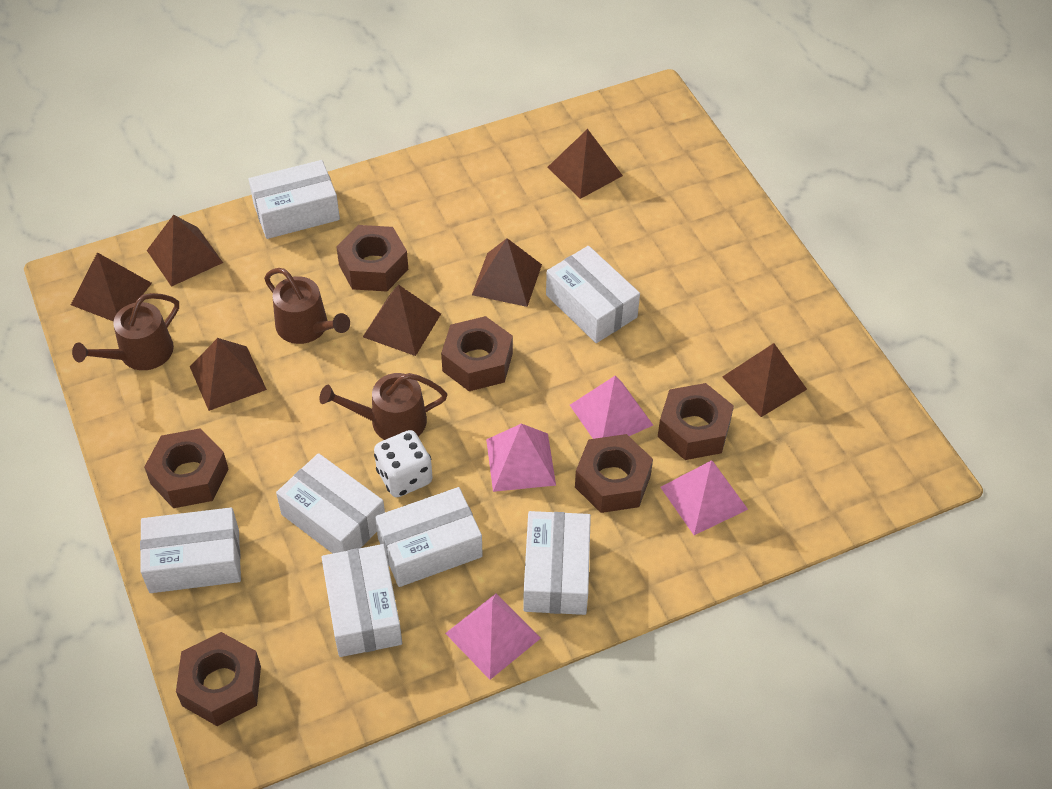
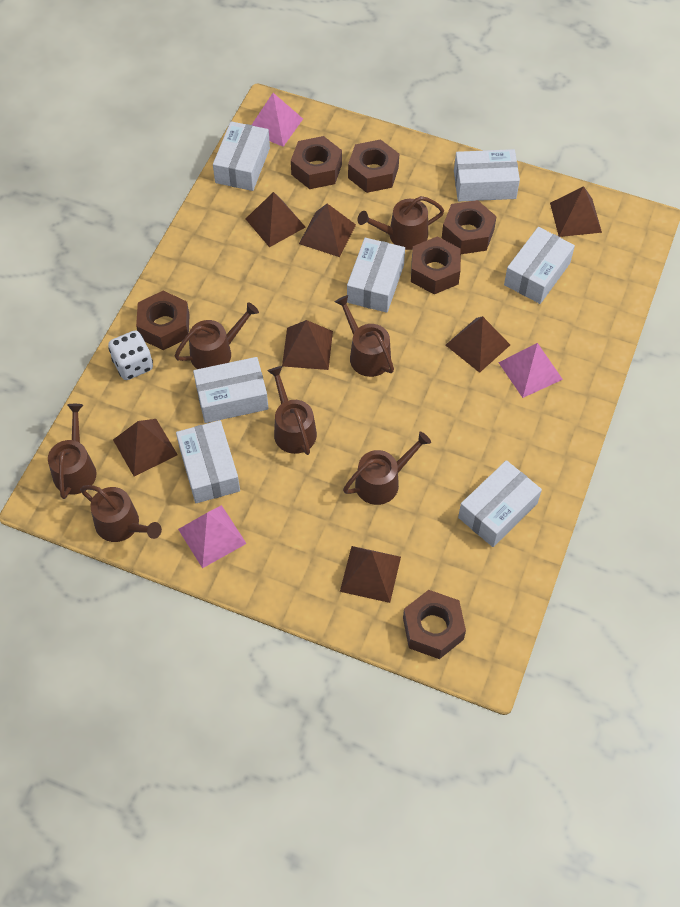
brown watering can: 3 -> 7
pink pyramid: 4 -> 3

